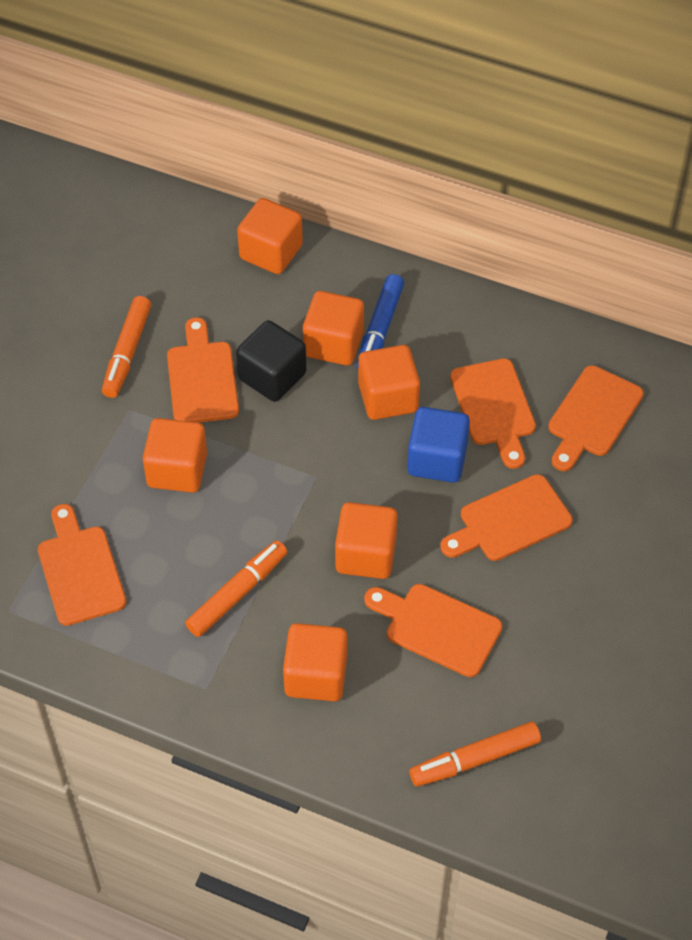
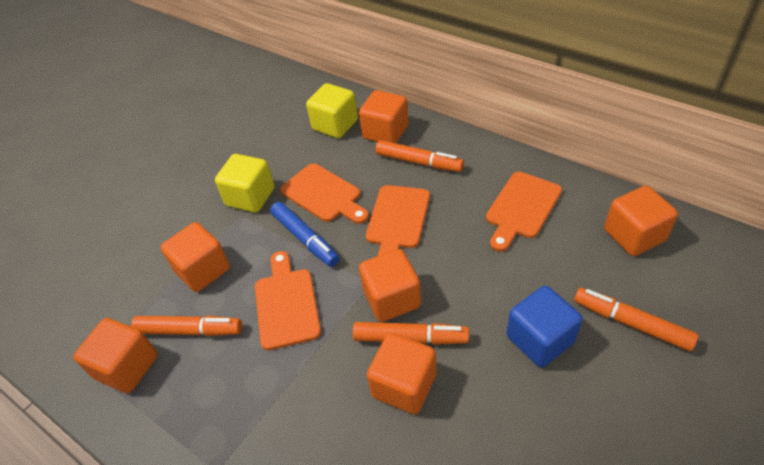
black cube: 1 -> 0
orange cutting board: 6 -> 4
orange marker: 3 -> 4
yellow cube: 0 -> 2

